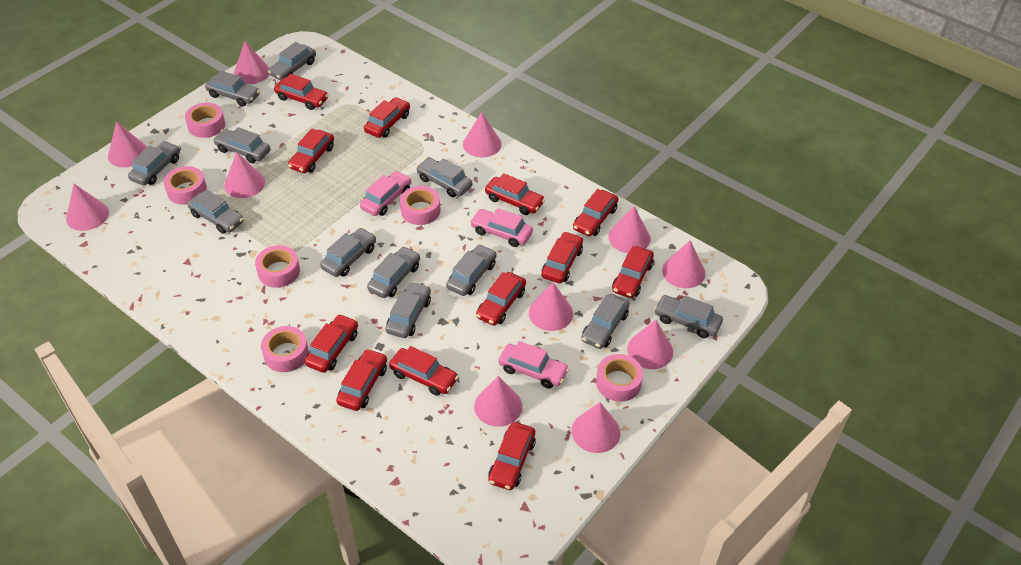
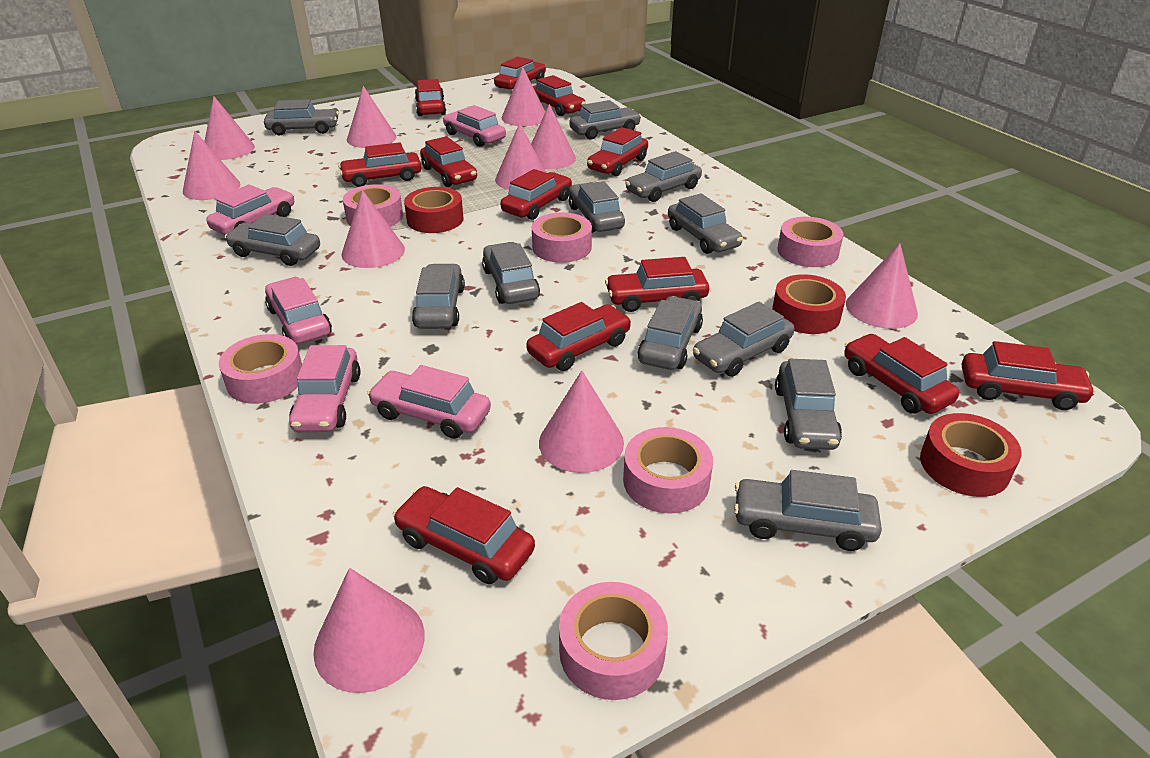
pink car: 3 -> 5
pink cone: 11 -> 10
red tape: 0 -> 3

